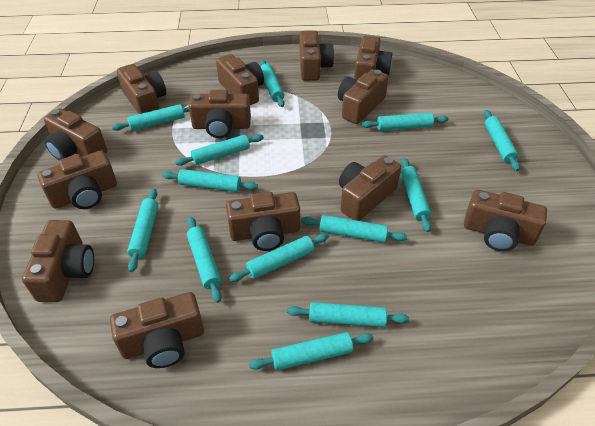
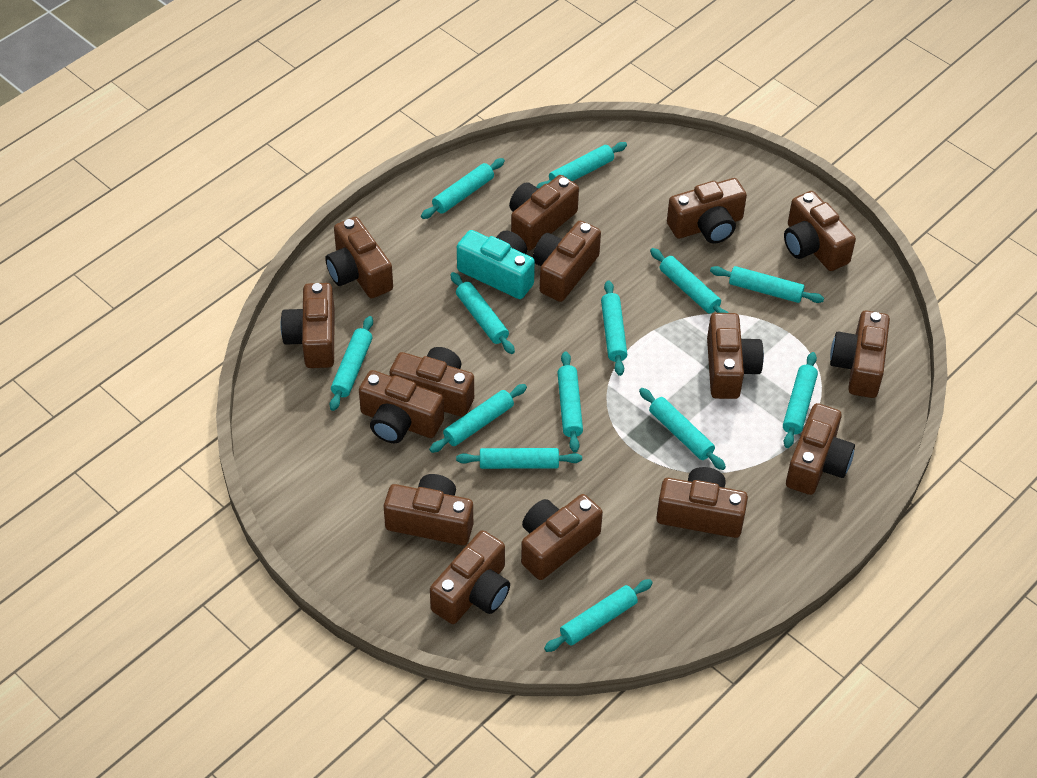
brown camera: 13 -> 15
turquoise camera: 0 -> 1

